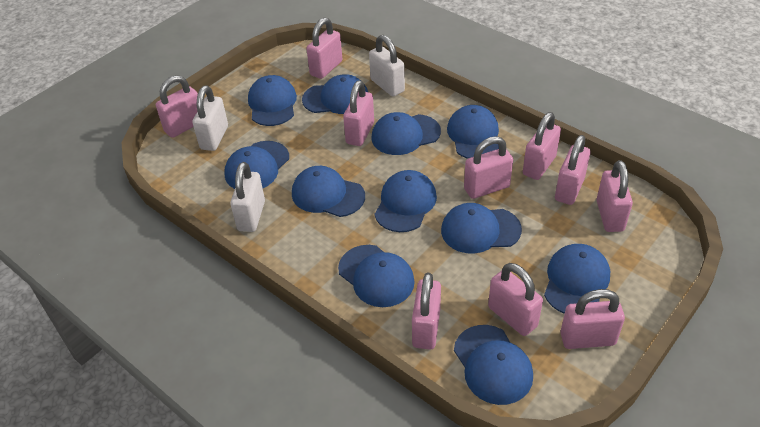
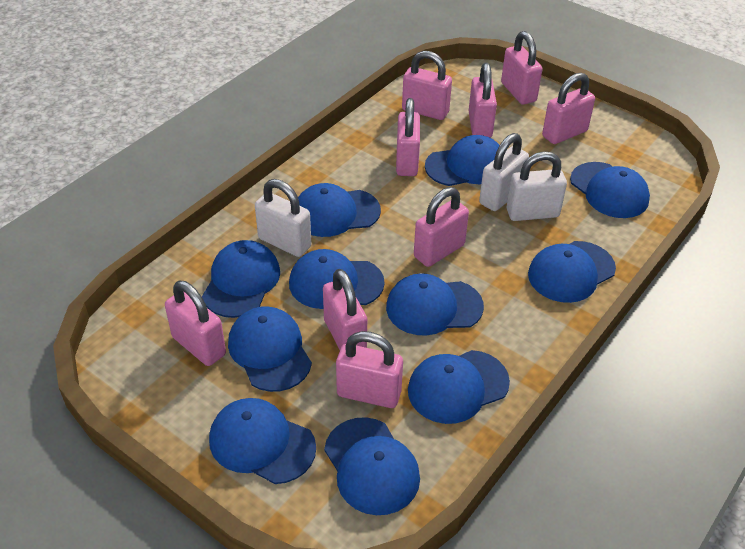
pink padlock: 10 -> 9

